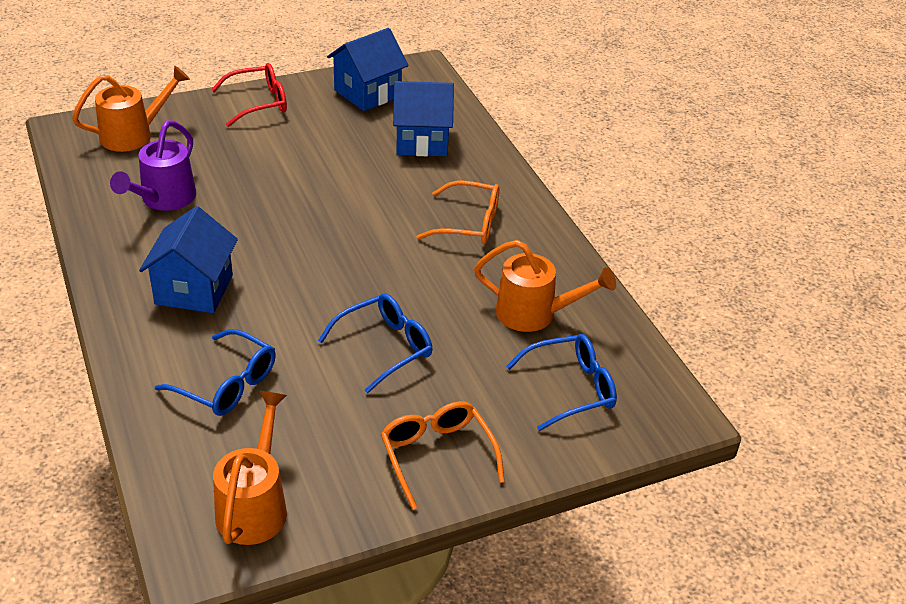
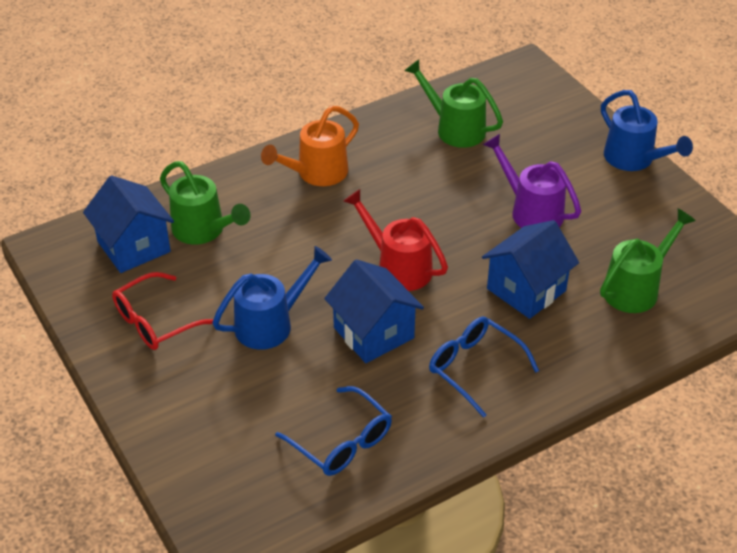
blue glasses: 3 -> 2
blue watering can: 0 -> 2
green watering can: 0 -> 3
orange glasses: 2 -> 0
orange watering can: 3 -> 1
red watering can: 0 -> 1

